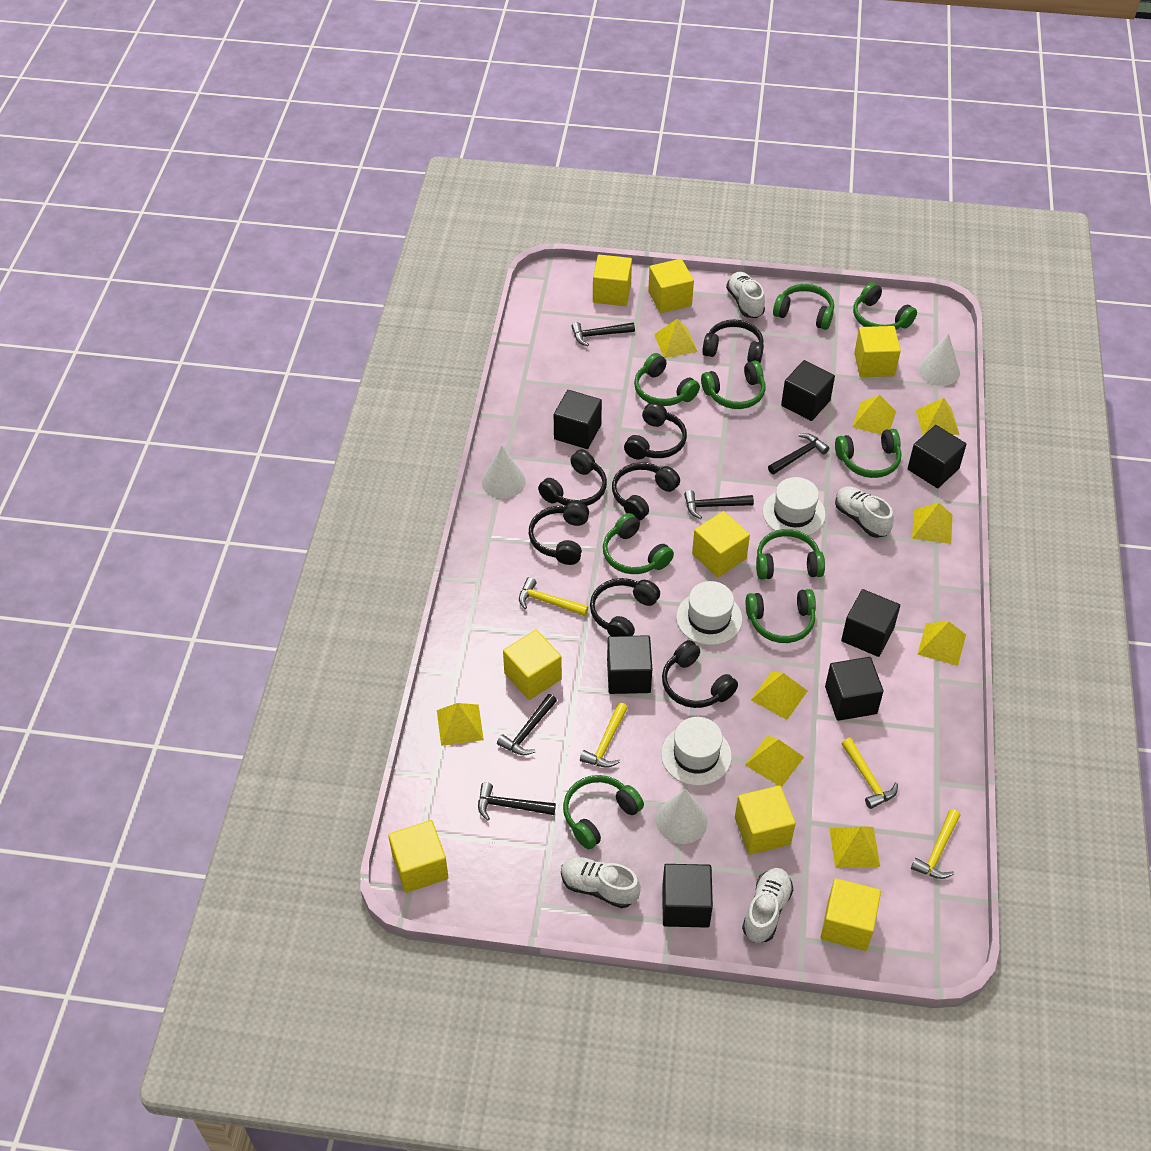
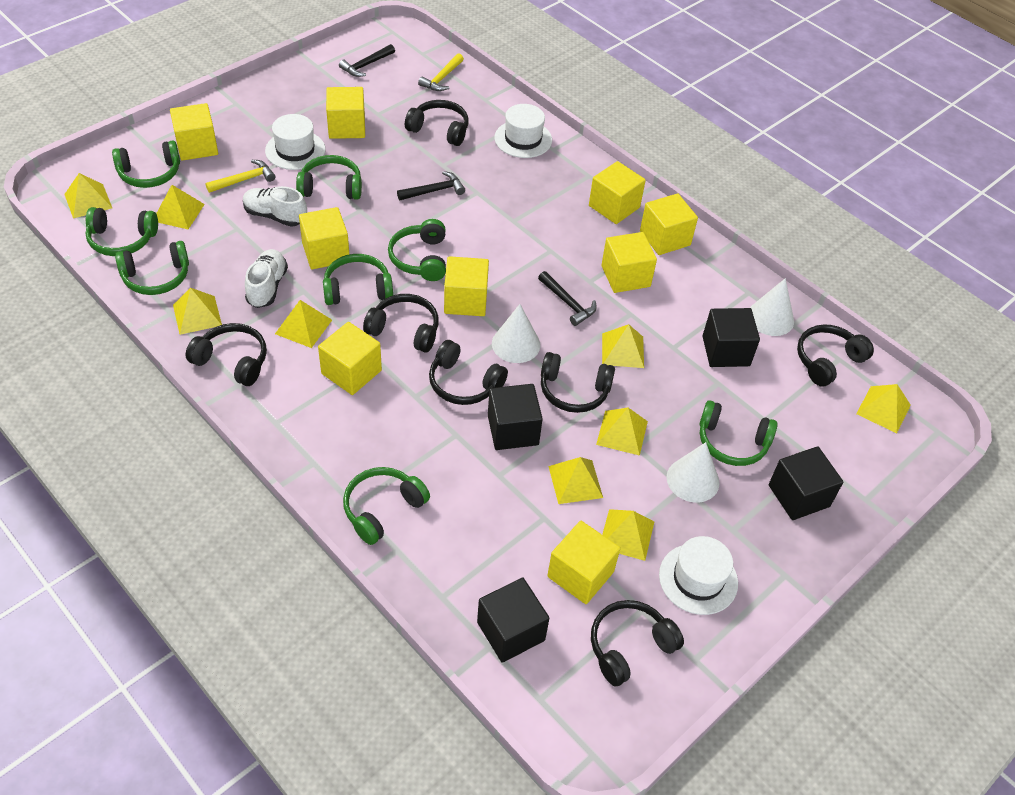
black cube: 7 -> 4
black hammer: 5 -> 3
green headphones: 9 -> 8
white shoe: 4 -> 2
yellow cube: 8 -> 9
yellow hammer: 4 -> 2

